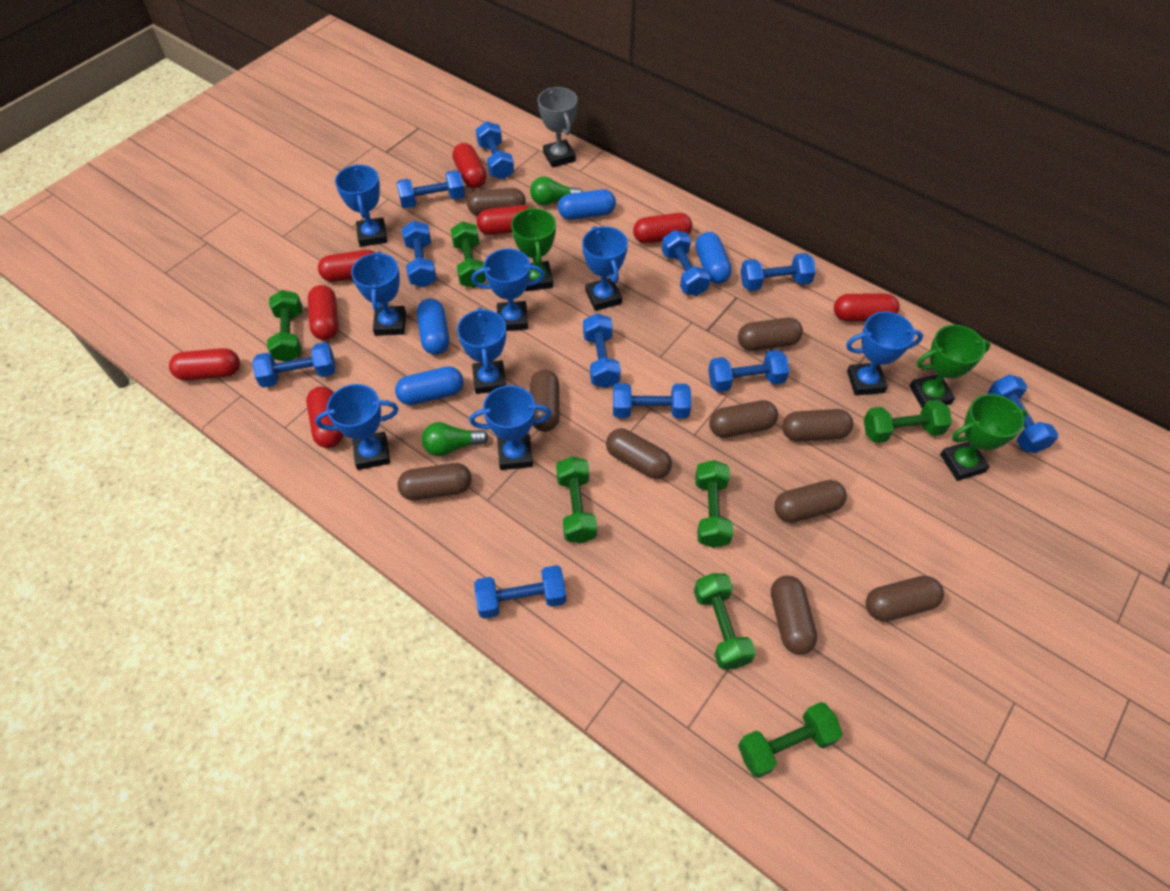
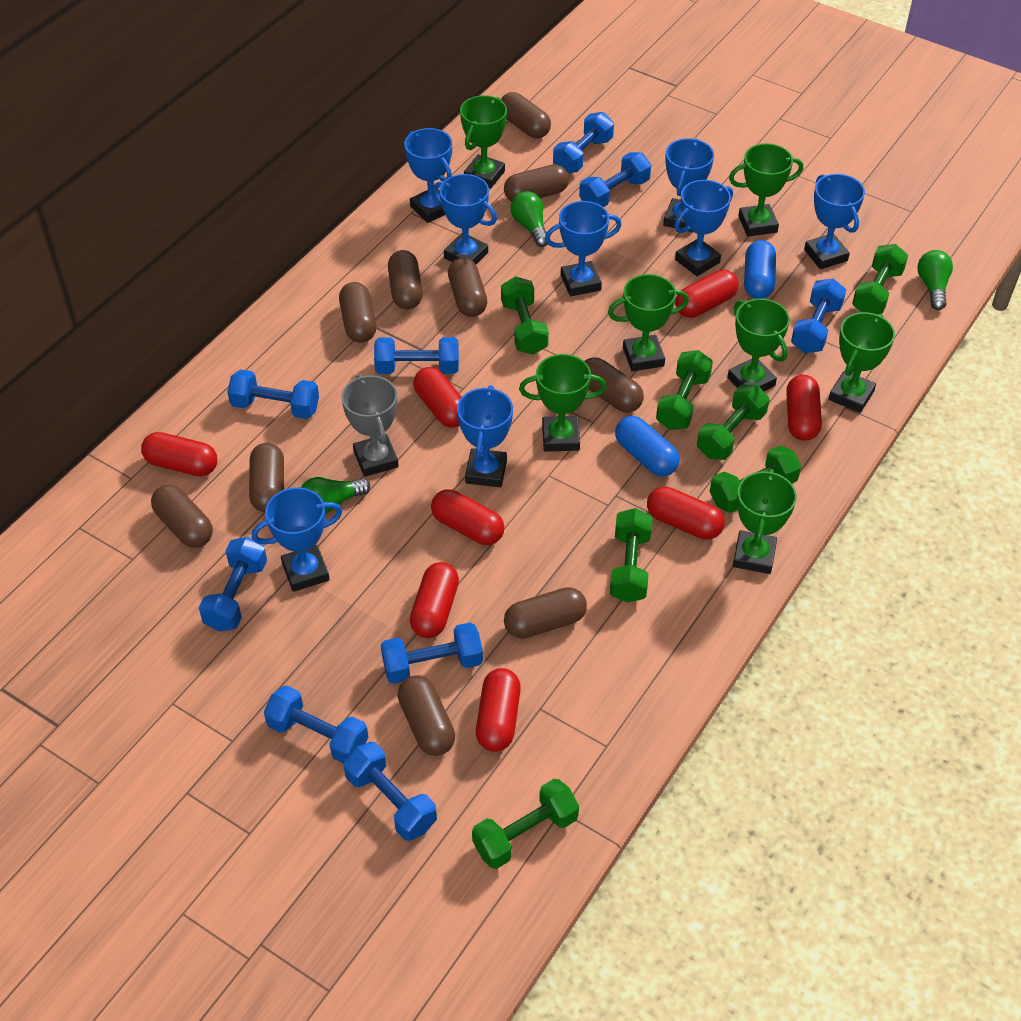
blue capsule: 4 -> 2
blue dumbbell: 11 -> 9
green light bulb: 2 -> 3
green trophy: 3 -> 7

